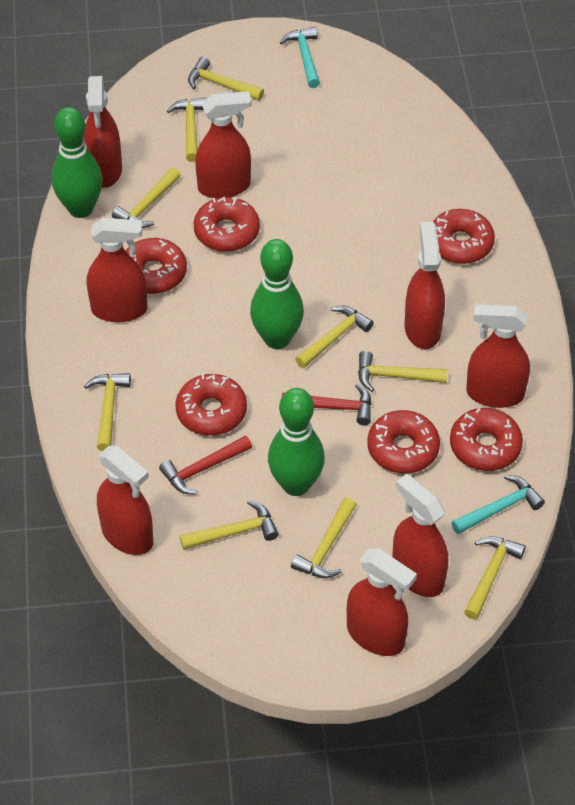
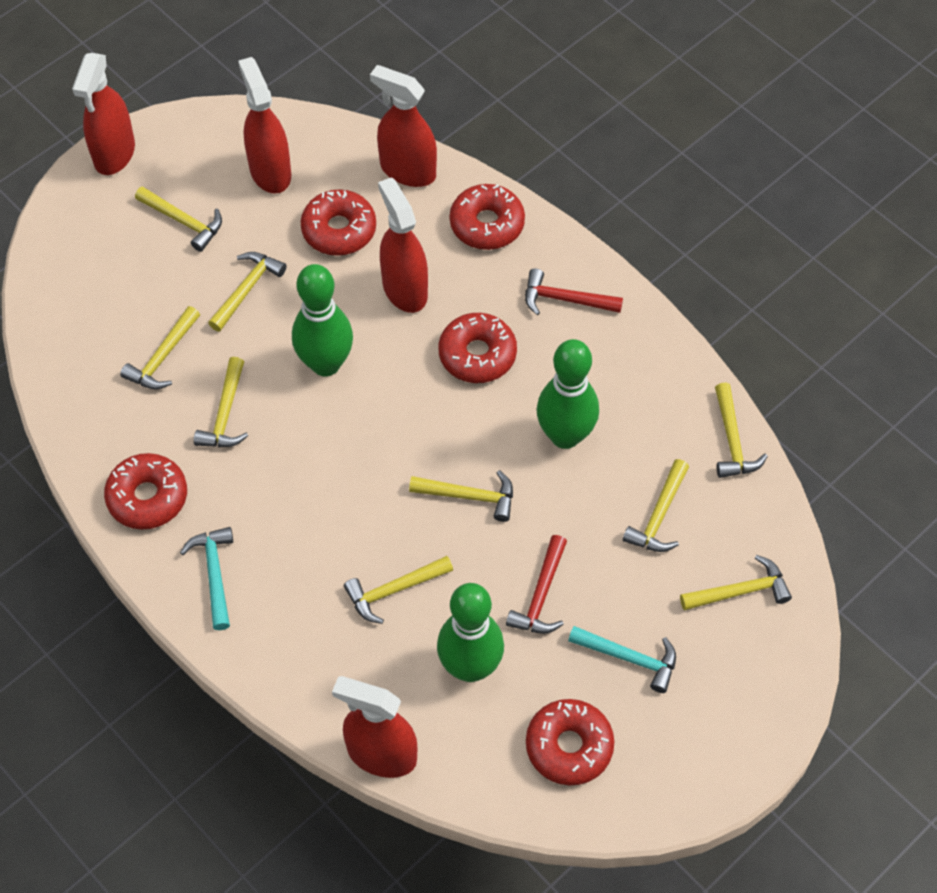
red donut: 6 -> 5
red spray bottle: 8 -> 5

